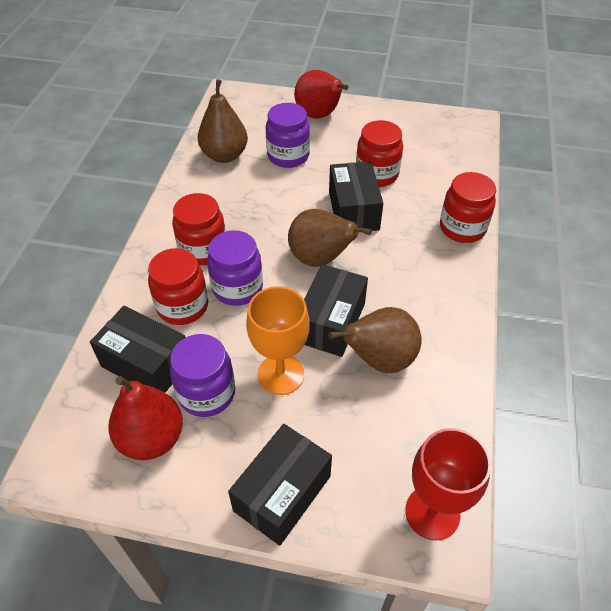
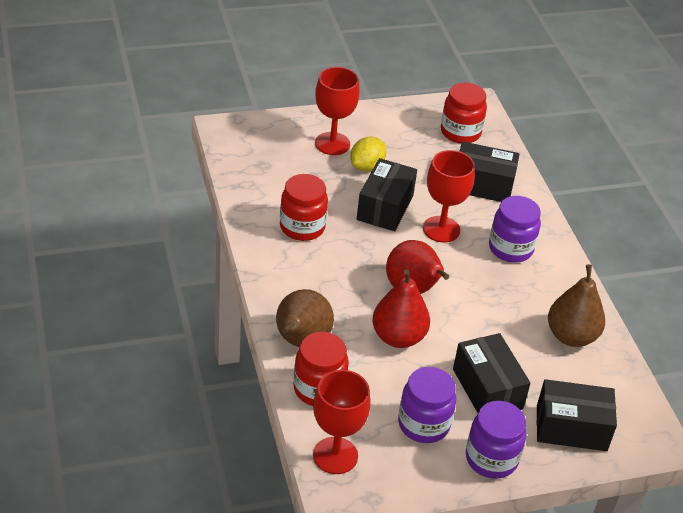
brown pear: 3 -> 2
orange goblet: 1 -> 0
red goblet: 1 -> 3
red jar: 4 -> 3
yellow lemon: 0 -> 1

